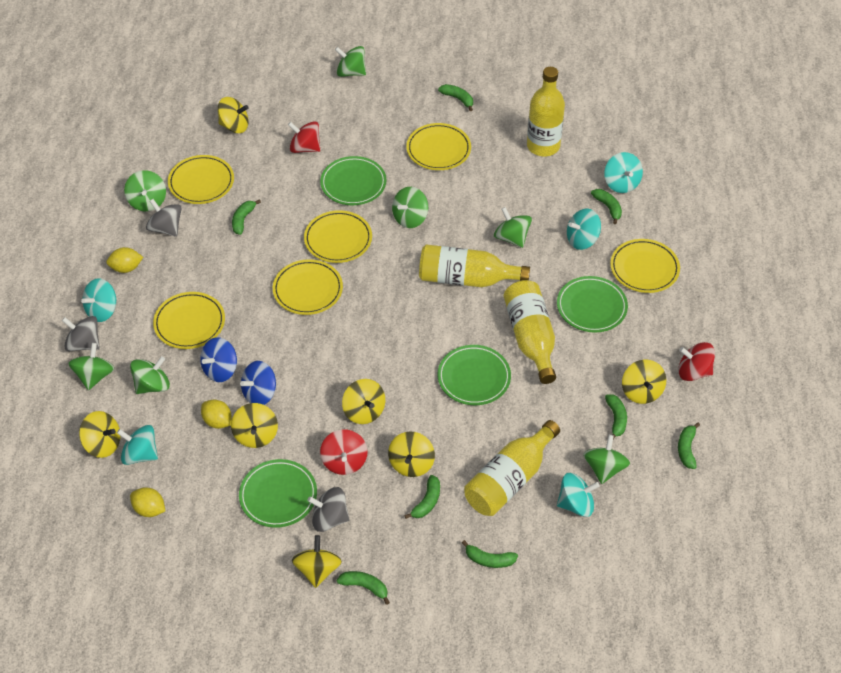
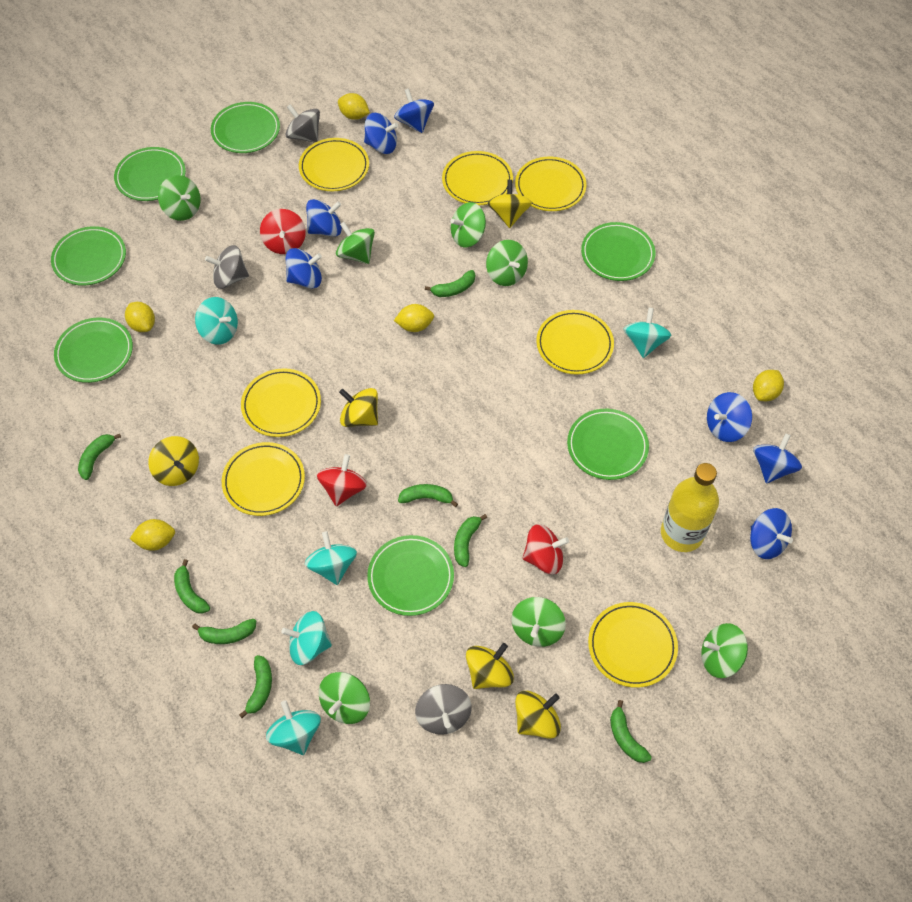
blue spinning top: 2 -> 7
green plate: 4 -> 7
yellow bottle: 4 -> 1
yellow lemon: 3 -> 5
yellow plate: 6 -> 7
yellow spinning top: 7 -> 5

